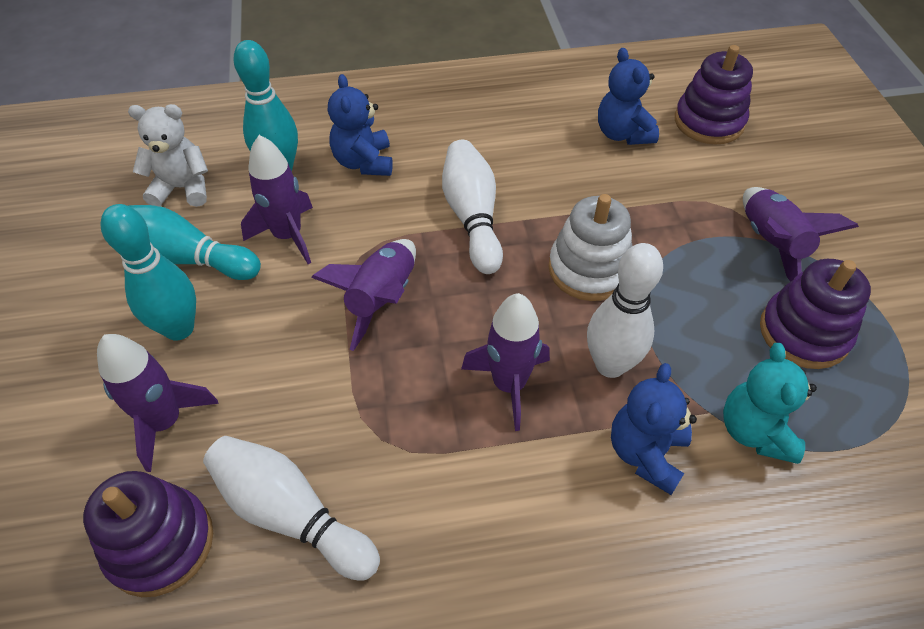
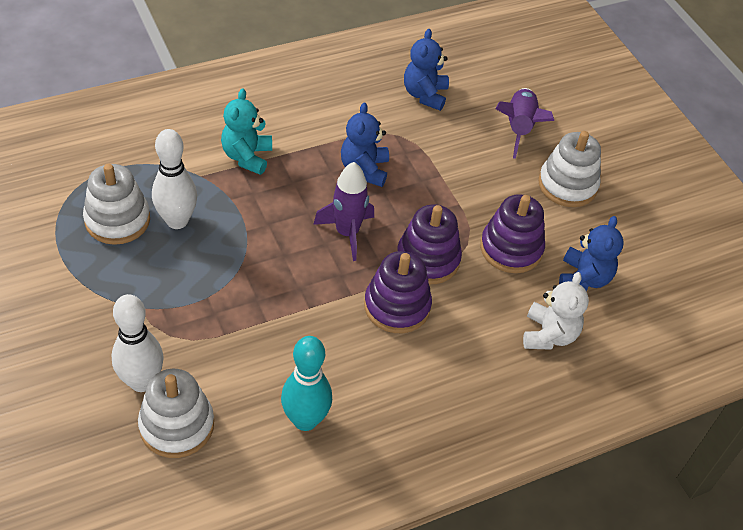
purple rocket: 5 -> 2
turquoise bowling pin: 3 -> 1
white bowling pin: 3 -> 2
white stacking toy: 1 -> 3

